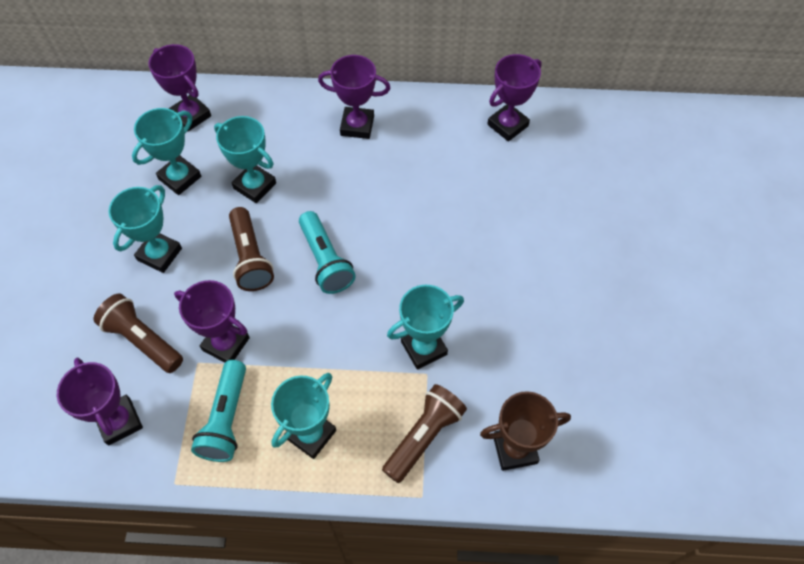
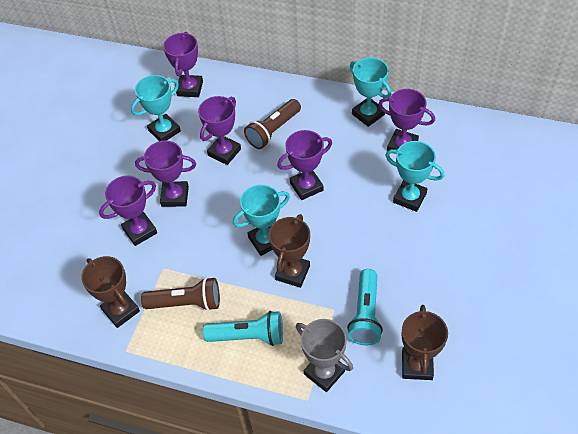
brown flashlight: 3 -> 2
brown trophy: 1 -> 3
grey trophy: 0 -> 1
purple trophy: 5 -> 6
turquoise trophy: 5 -> 4

